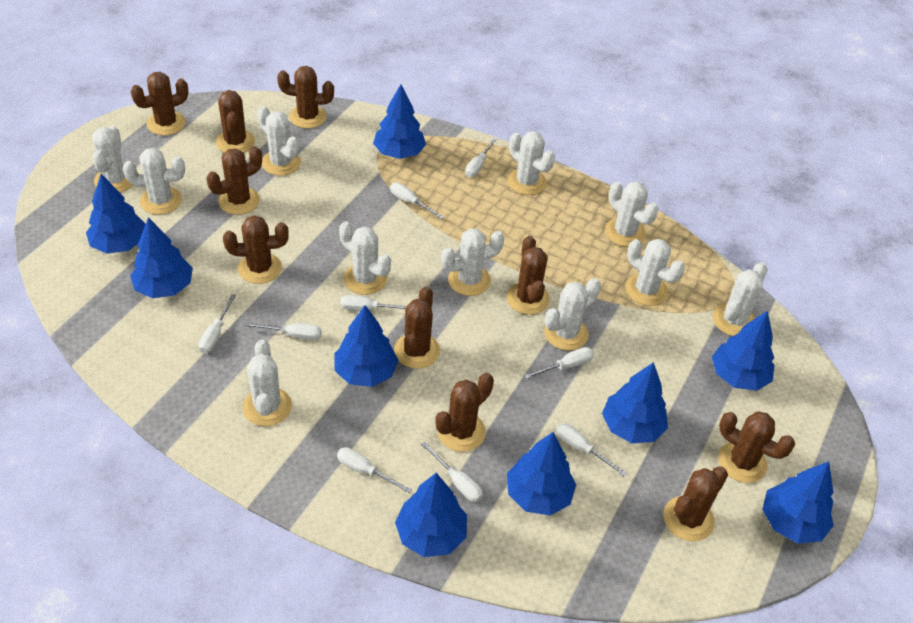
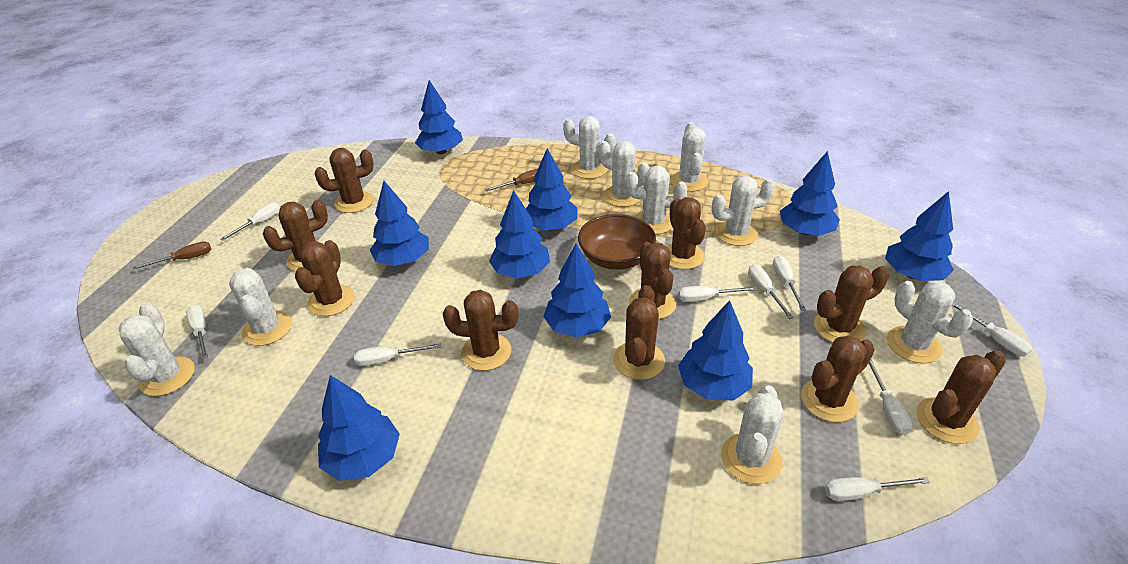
brown bowl: 0 -> 1
brown screwdriver: 0 -> 2
white cactus: 11 -> 9

